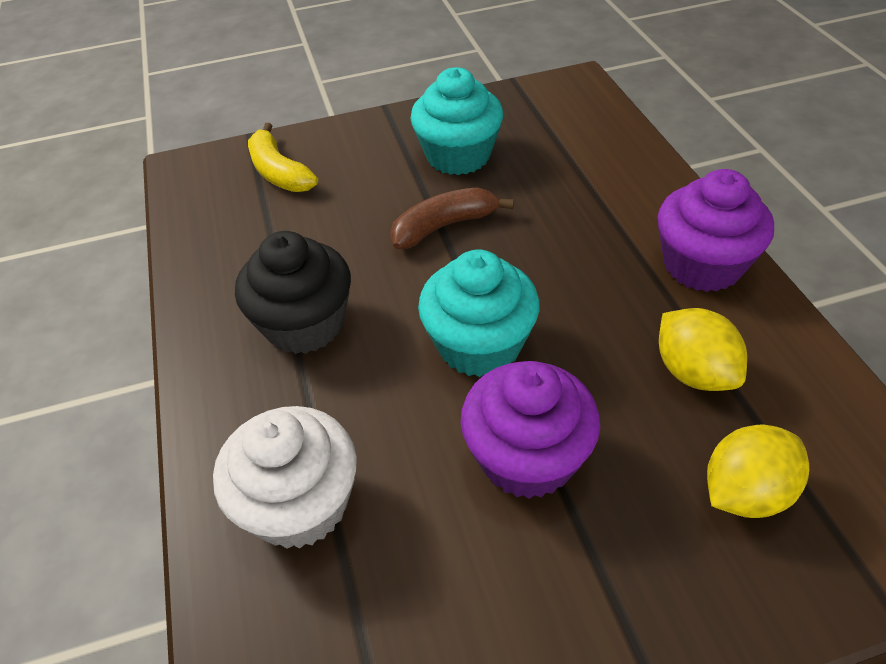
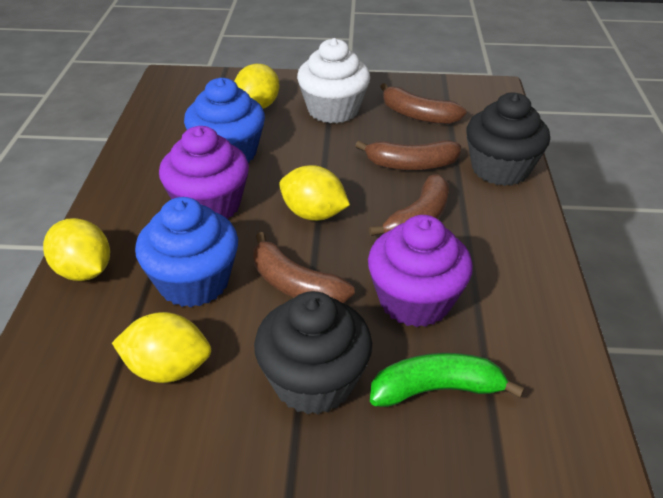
black cupcake: 1 -> 2
blue cupcake: 0 -> 2
brown banana: 1 -> 4
green banana: 0 -> 1
turquoise cupcake: 2 -> 0
yellow banana: 1 -> 0
yellow lemon: 2 -> 4

